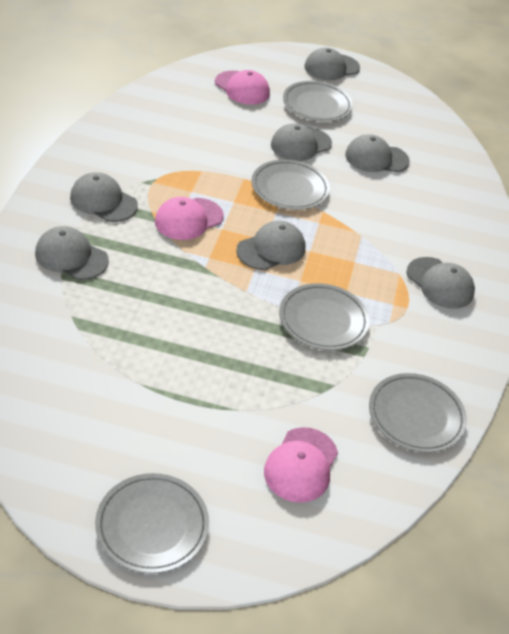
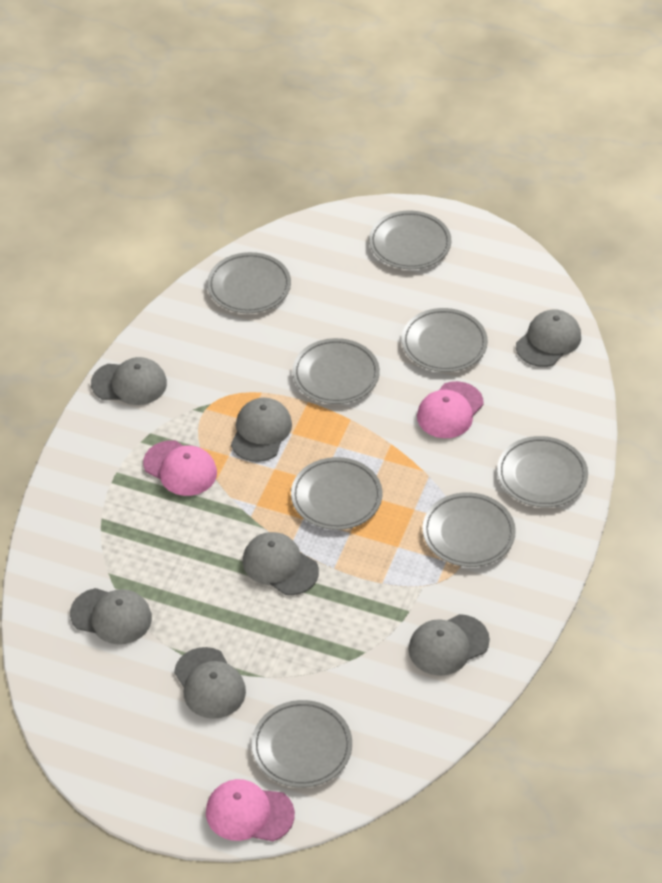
grey plate: 5 -> 8

